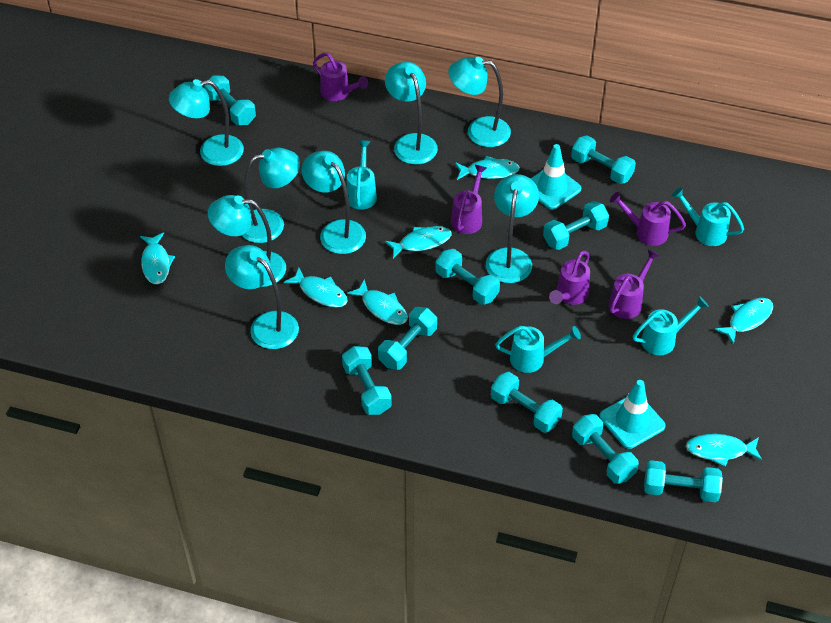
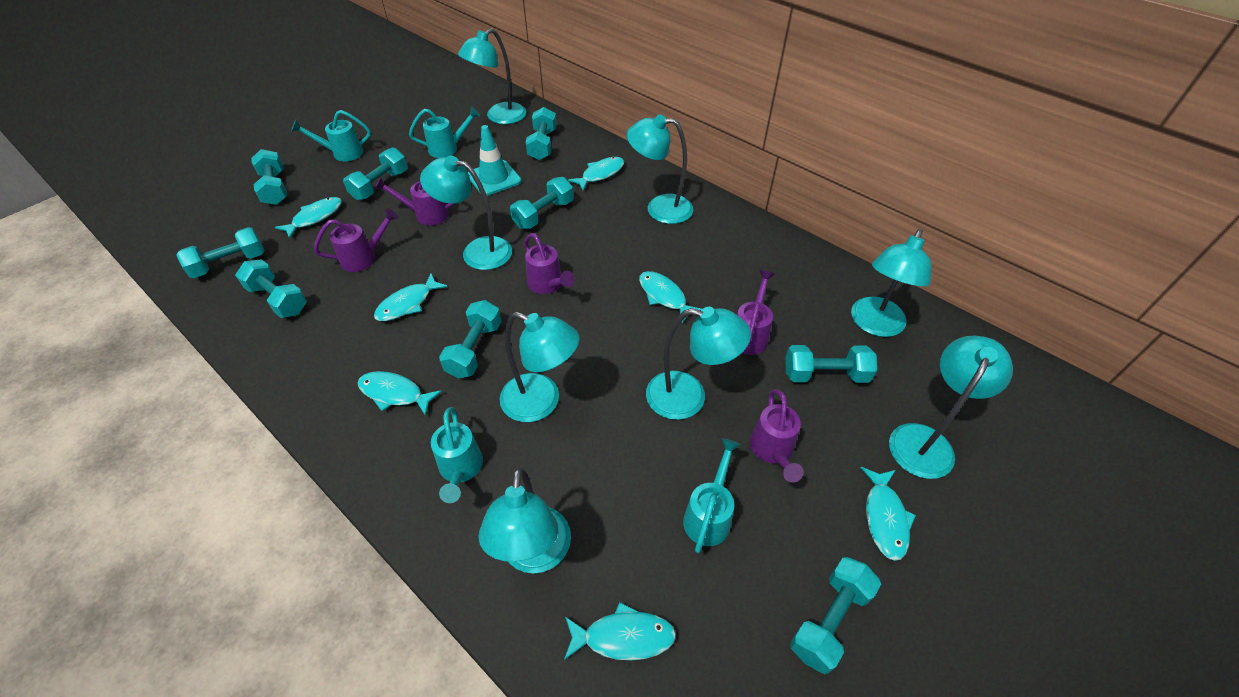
turquoise traffic cone: 2 -> 1

